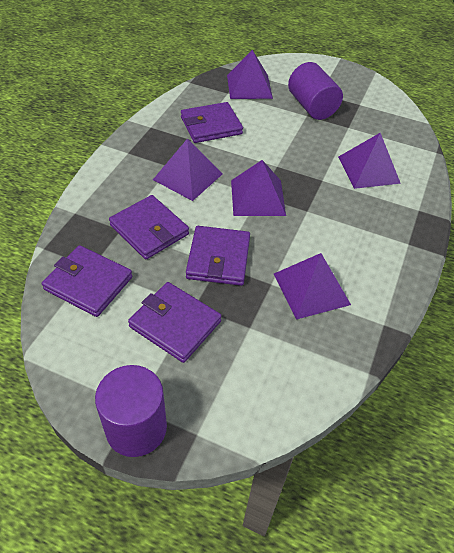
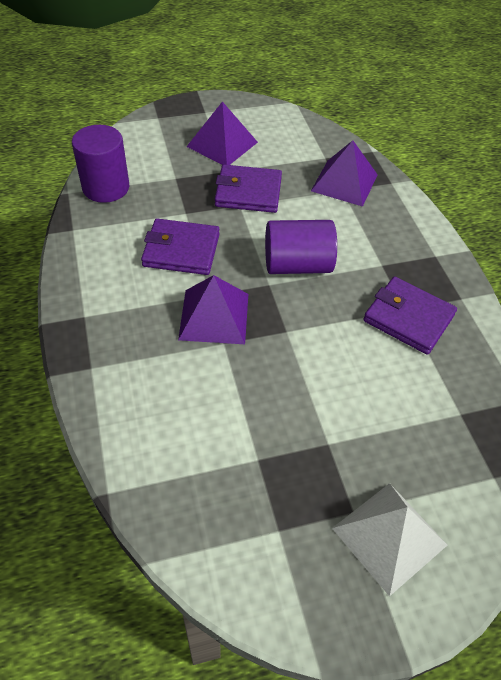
purple pyramid: 5 -> 3
purple wallet: 5 -> 3
white pyramid: 0 -> 1

